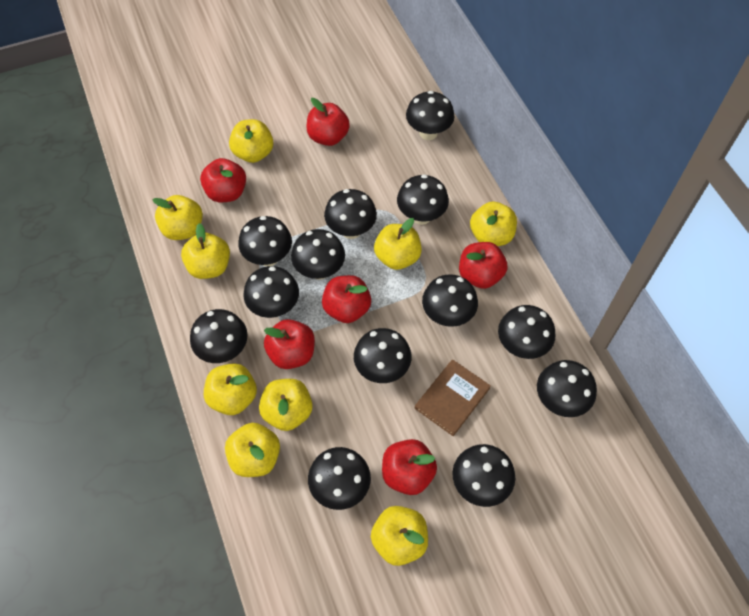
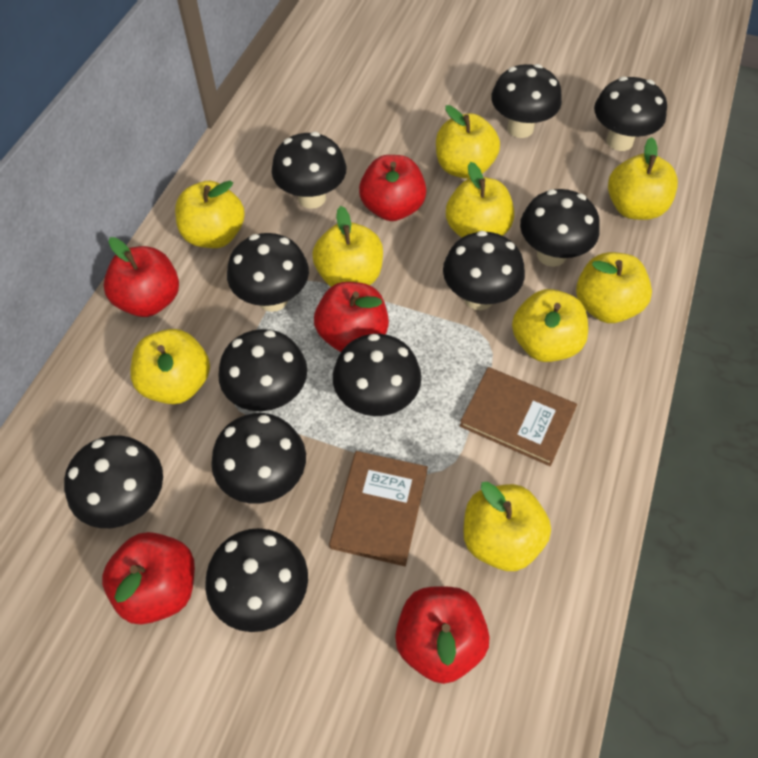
black mushroom: 13 -> 11
brown book: 1 -> 2
red apple: 6 -> 5

